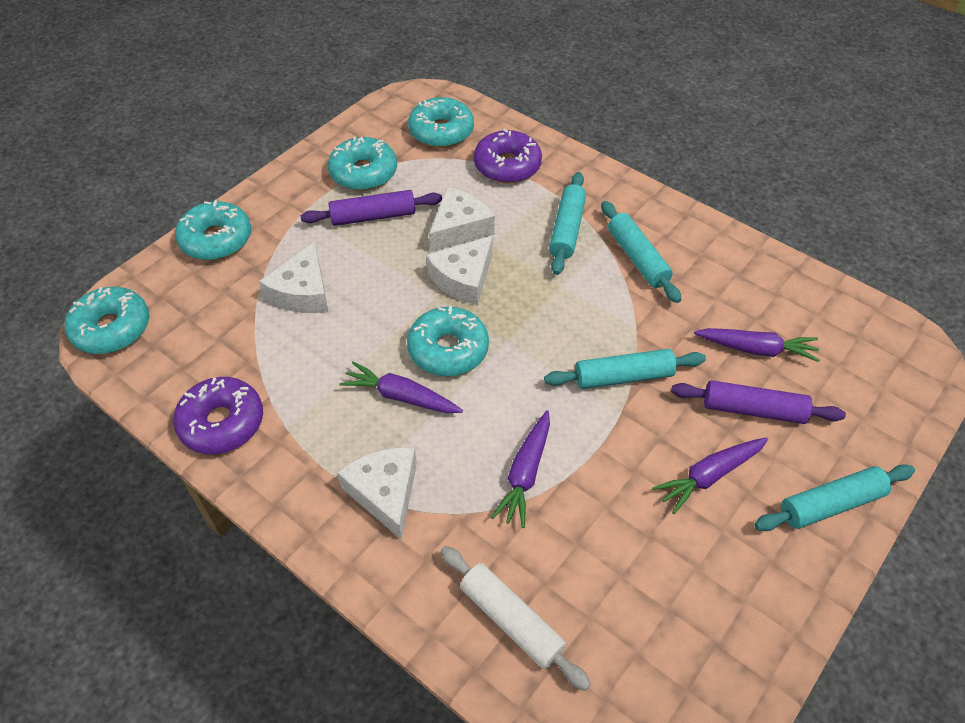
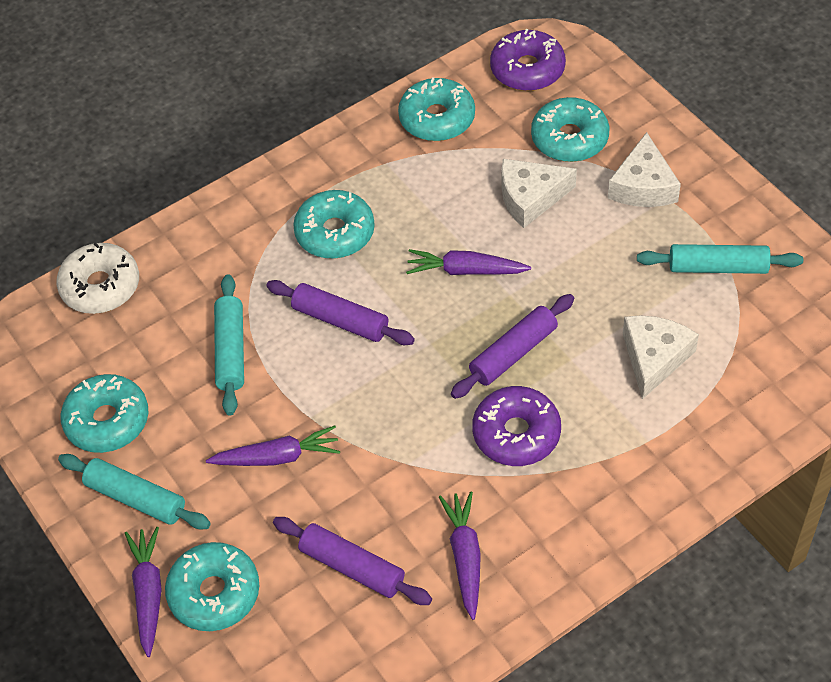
purple rolling pin: 2 -> 3
turquoise rolling pin: 4 -> 3
white cheese: 4 -> 3
white donut: 0 -> 1
white rolling pin: 1 -> 0

